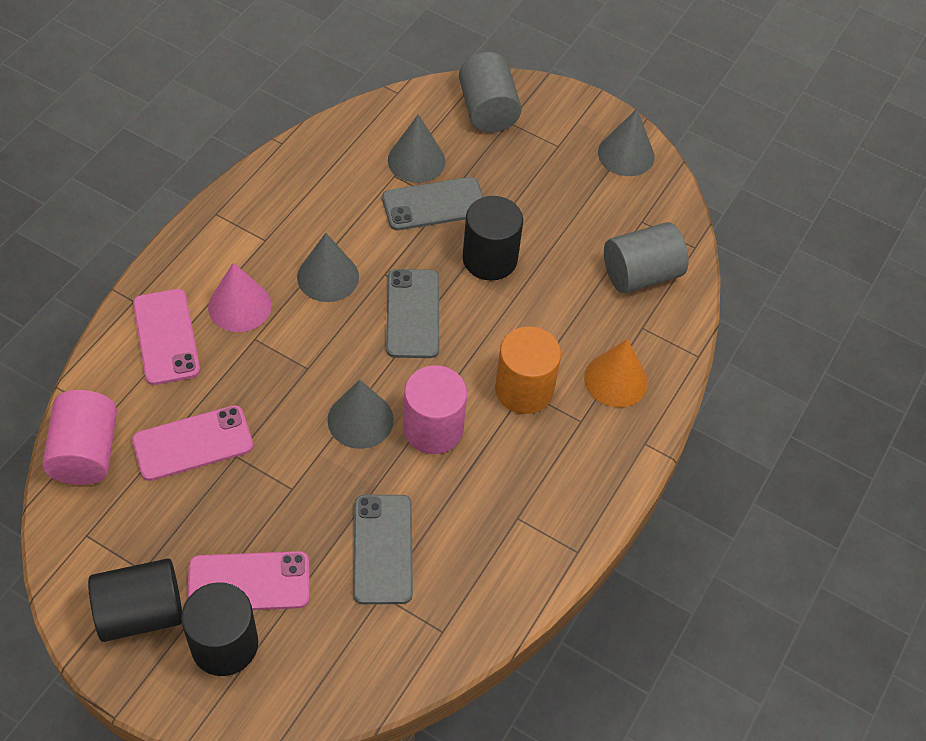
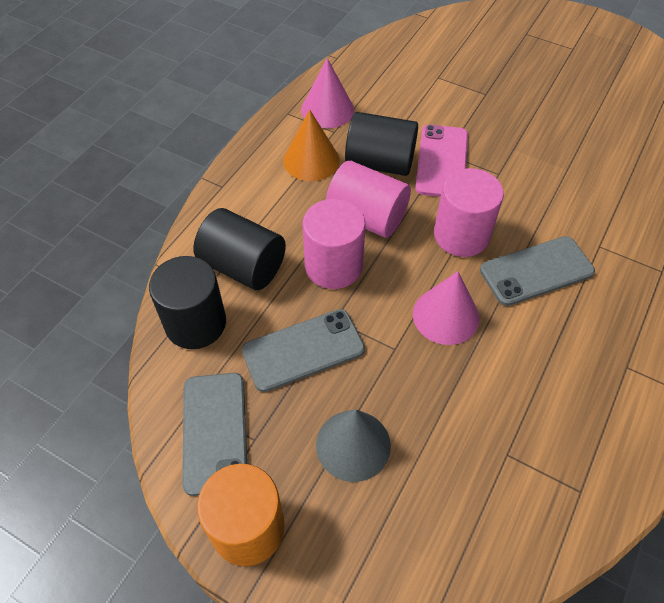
grey cone: 4 -> 1
grey cylinder: 2 -> 0
pink cone: 1 -> 2
pink cylinder: 2 -> 3
pink phone: 3 -> 1

